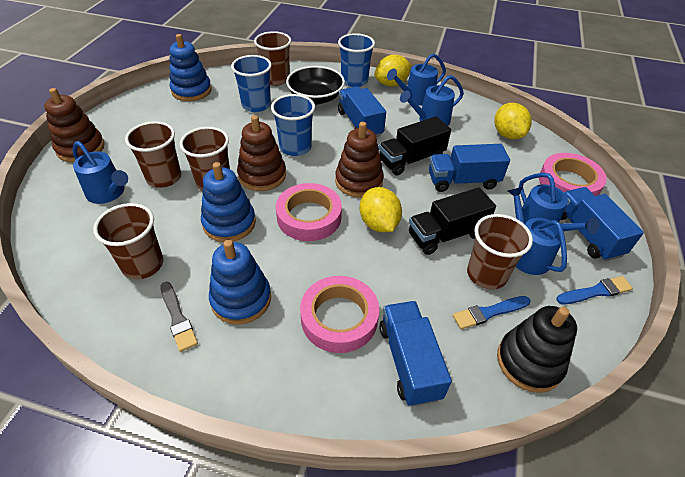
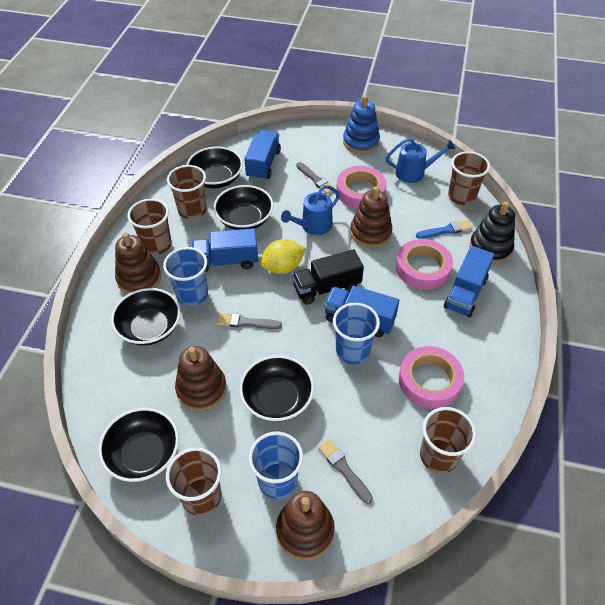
black bowl: 1 -> 5
black truck: 2 -> 1
blue brush: 2 -> 1
blue stacking toy: 3 -> 1
blue watering can: 5 -> 2
brown stacking toy: 3 -> 4
grey brush: 1 -> 3
yellow lemon: 3 -> 1

